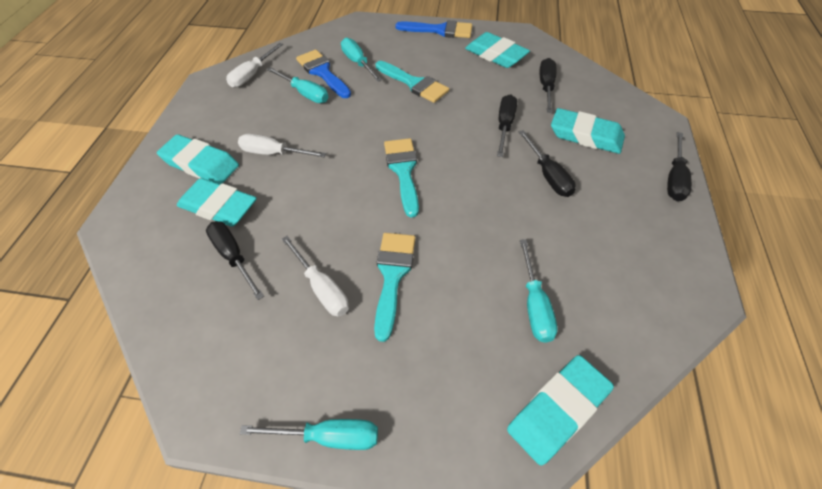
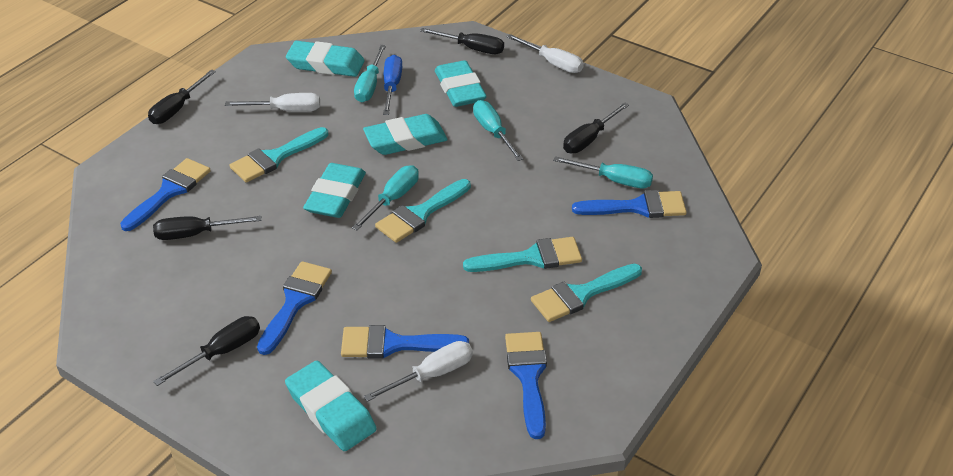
blue brush: 2 -> 5
blue screwdriver: 0 -> 1
turquoise brush: 3 -> 4

